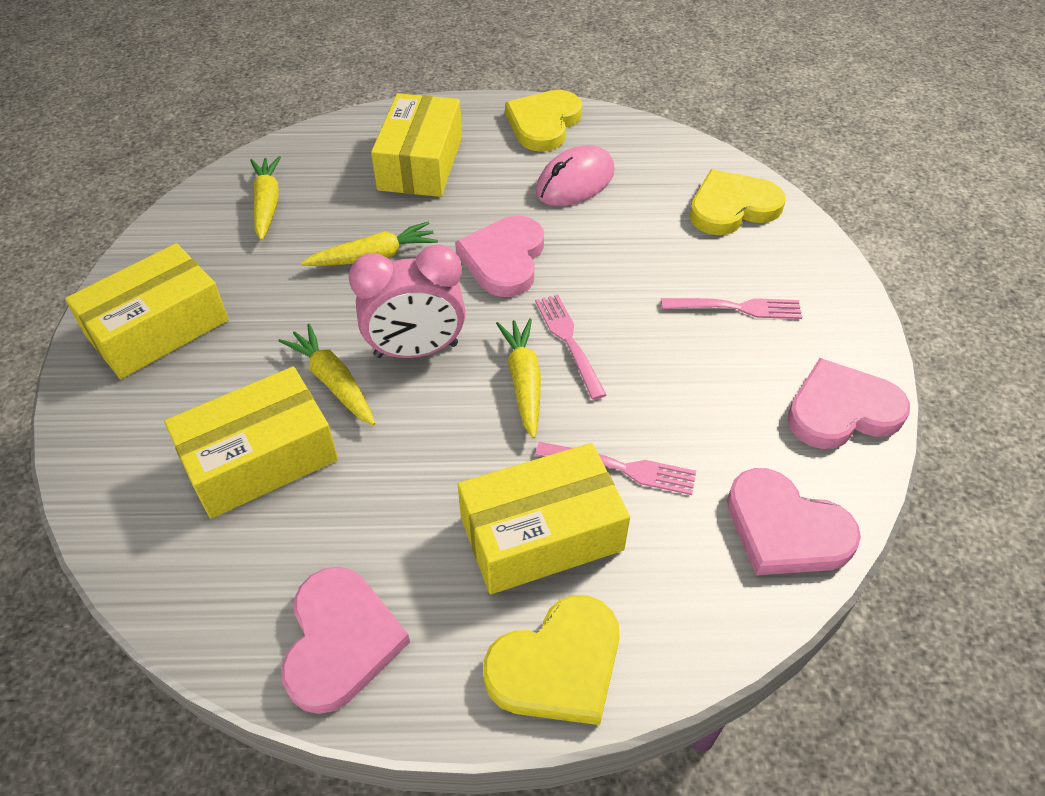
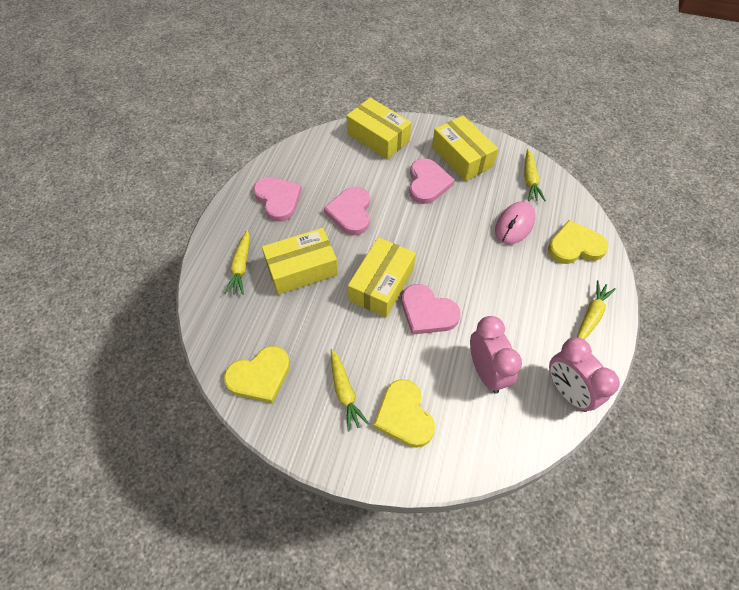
pink clock: 1 -> 2
pink fork: 3 -> 0

